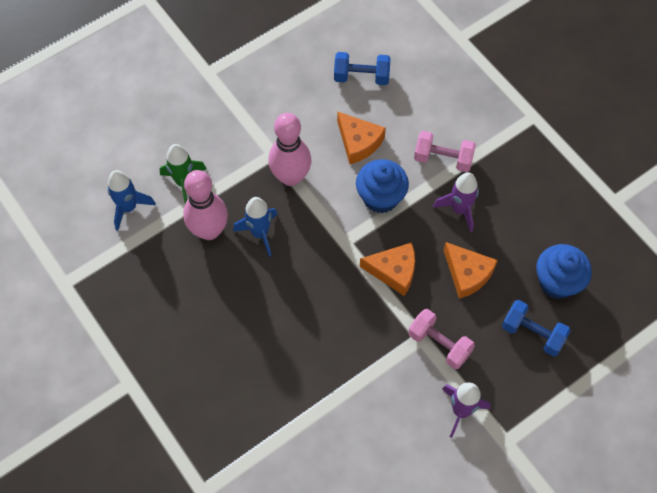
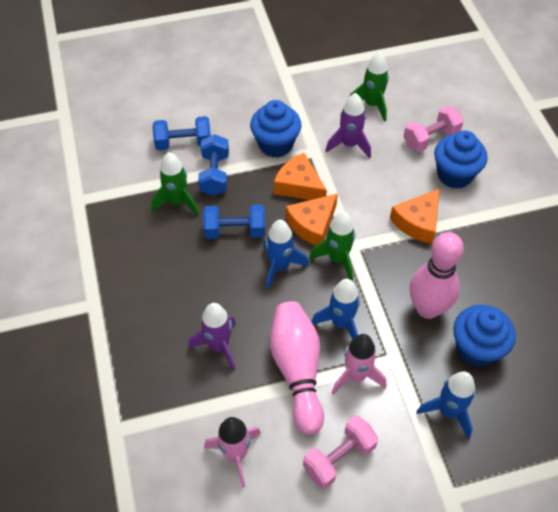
blue cupcake: 2 -> 3
blue dumbbell: 2 -> 3
blue rocket: 2 -> 3
green rocket: 1 -> 3
pink rocket: 0 -> 2

